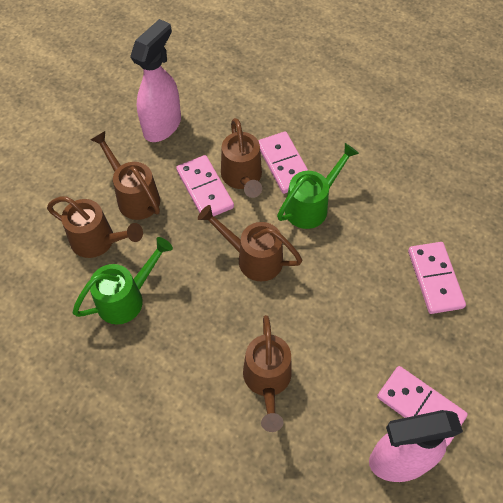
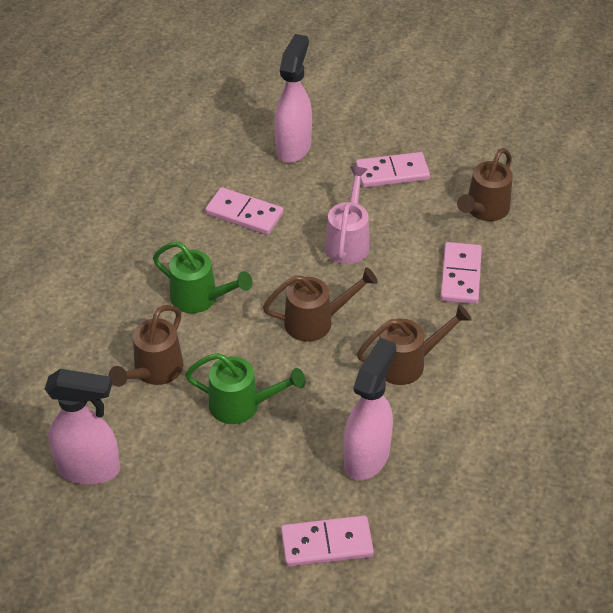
brown watering can: 5 -> 4
pink spray bottle: 2 -> 3
pink watering can: 0 -> 1

